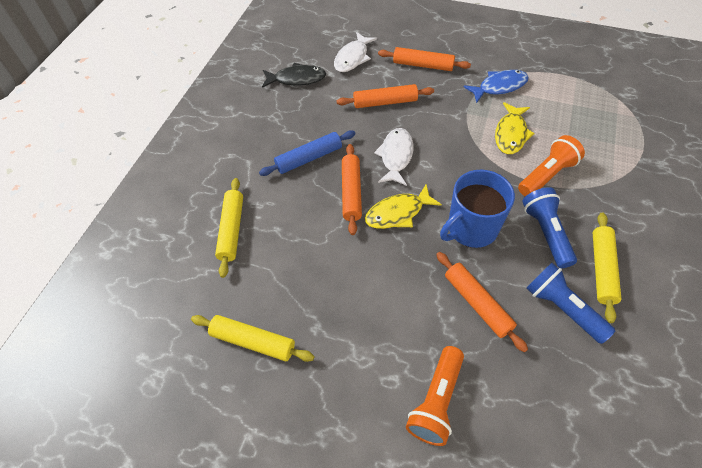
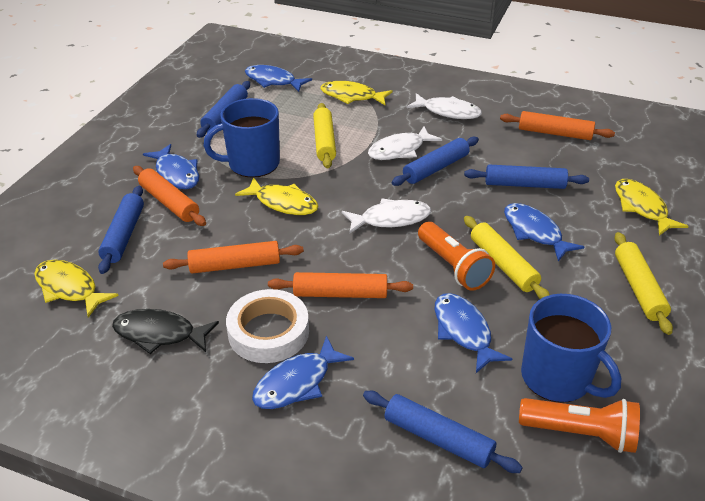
blue fish: 1 -> 5
blue flashlight: 2 -> 0
blue mug: 1 -> 2
blue rolling pin: 1 -> 5
white fish: 2 -> 3
white tape: 0 -> 1
yellow fish: 2 -> 4

